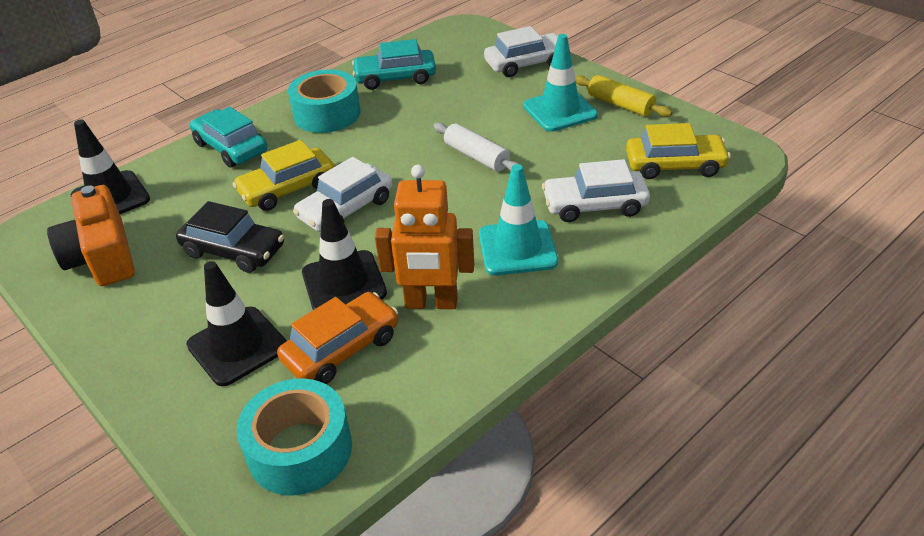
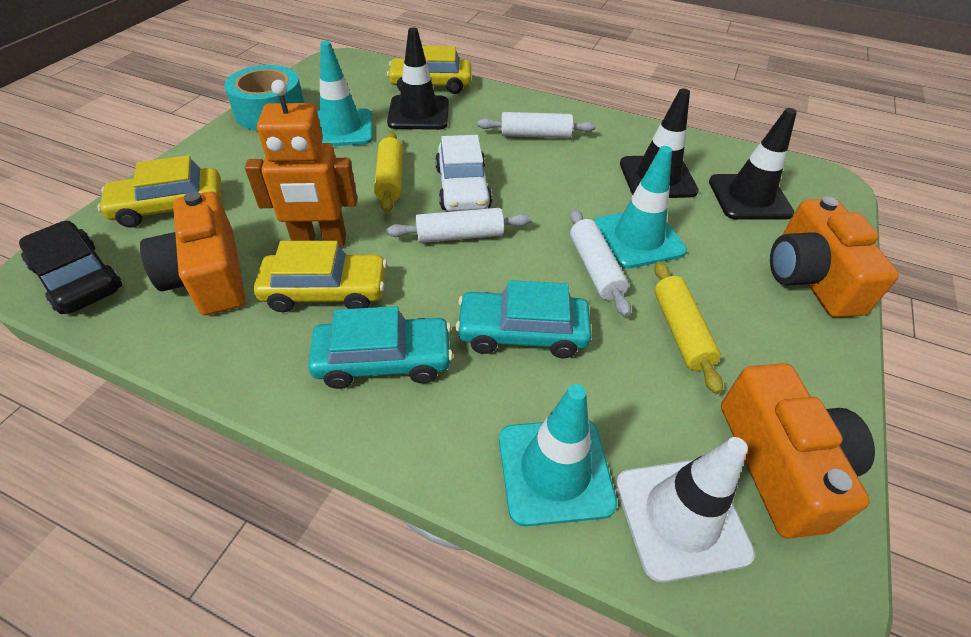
orange camera: 1 -> 3
orange car: 1 -> 0
turquoise tape: 2 -> 1
turquoise traffic cone: 2 -> 3
white car: 3 -> 1
white rolling pin: 1 -> 3
white traffic cone: 0 -> 1
yellow car: 2 -> 3
yellow rolling pin: 1 -> 2

